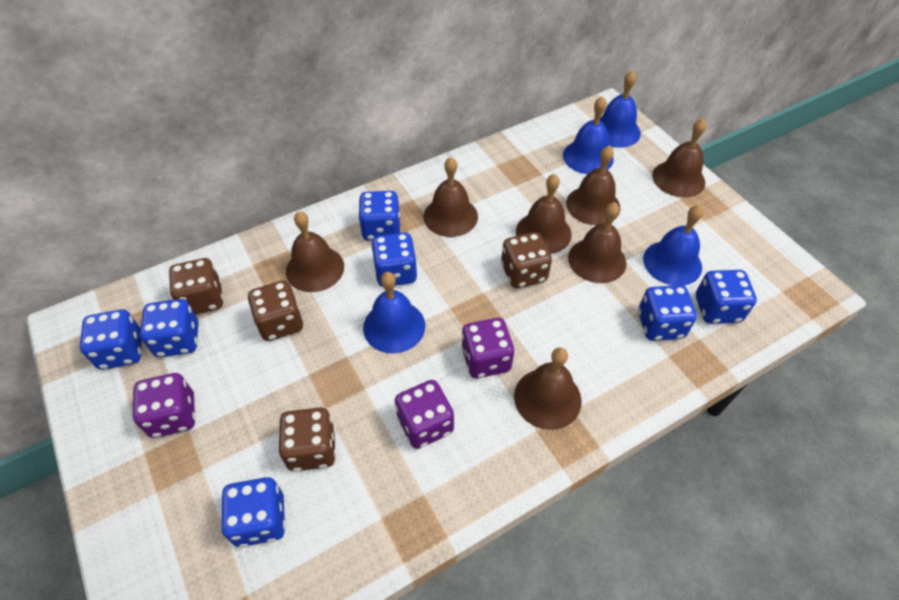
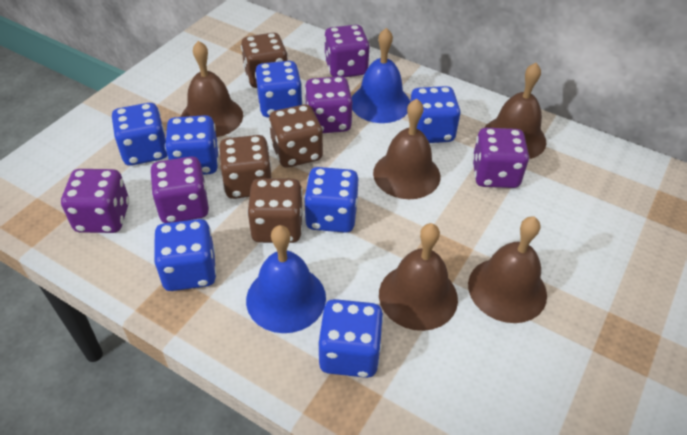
blue bell: 4 -> 2
brown bell: 7 -> 5
purple dice: 3 -> 5

